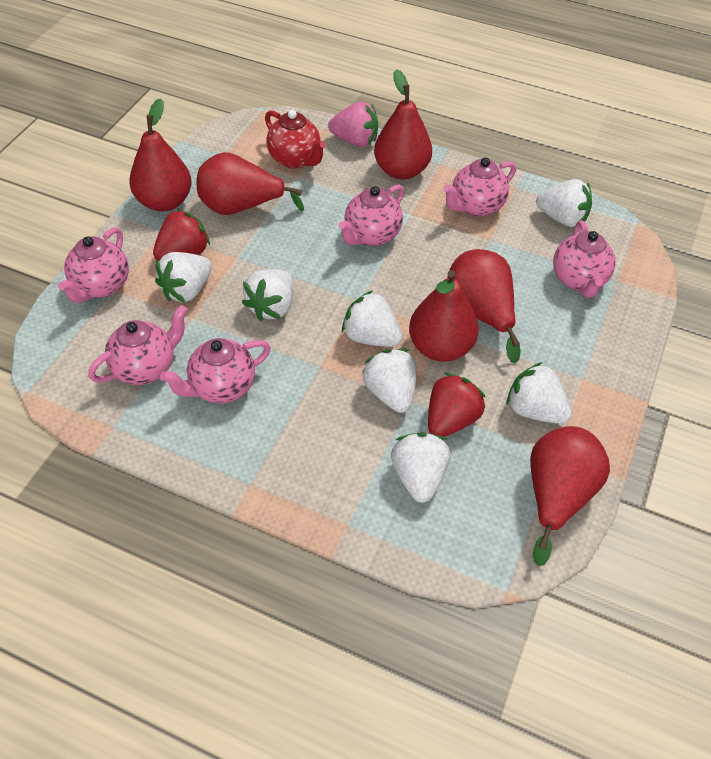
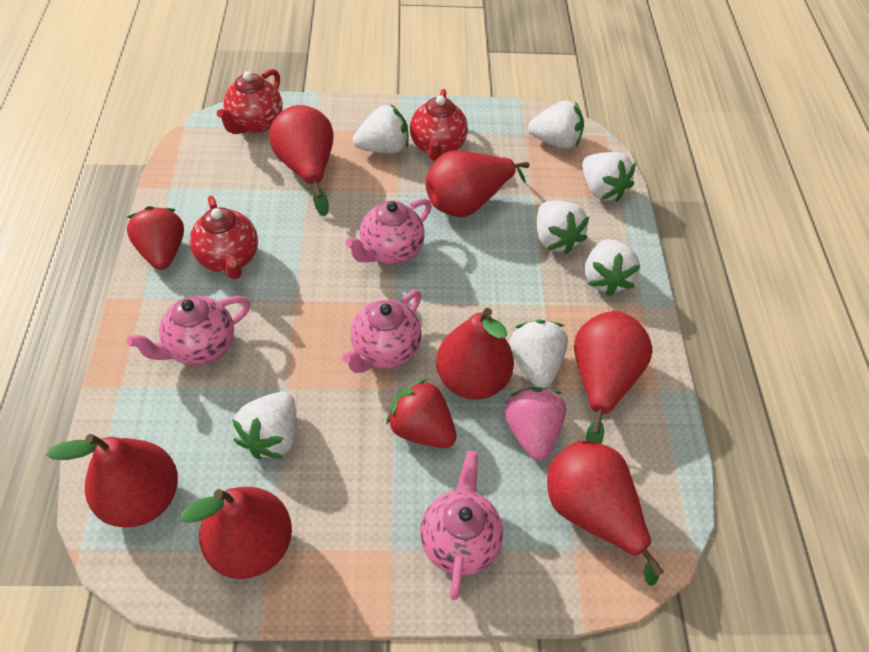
pink teapot: 6 -> 4
red pear: 6 -> 7
red teapot: 1 -> 3

